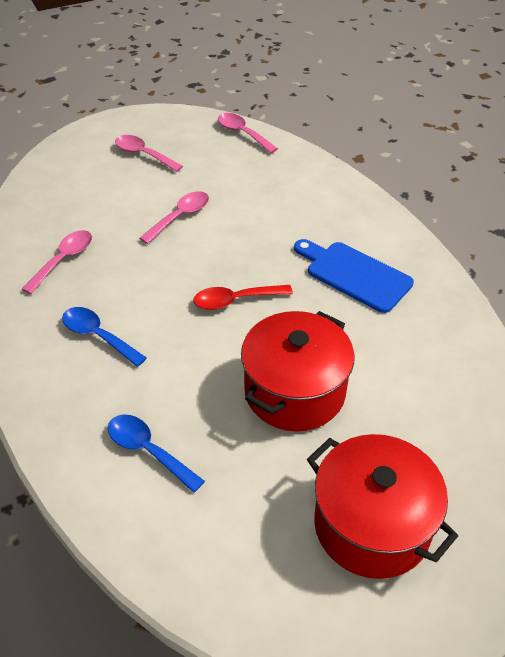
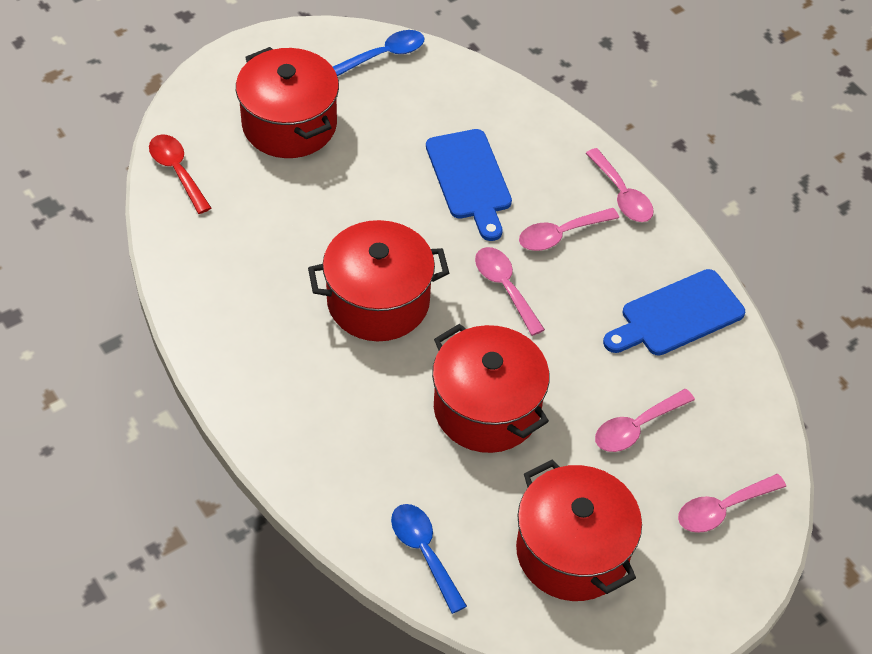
blue cutting board: 1 -> 2
pink spoon: 4 -> 5
red pot: 2 -> 4

